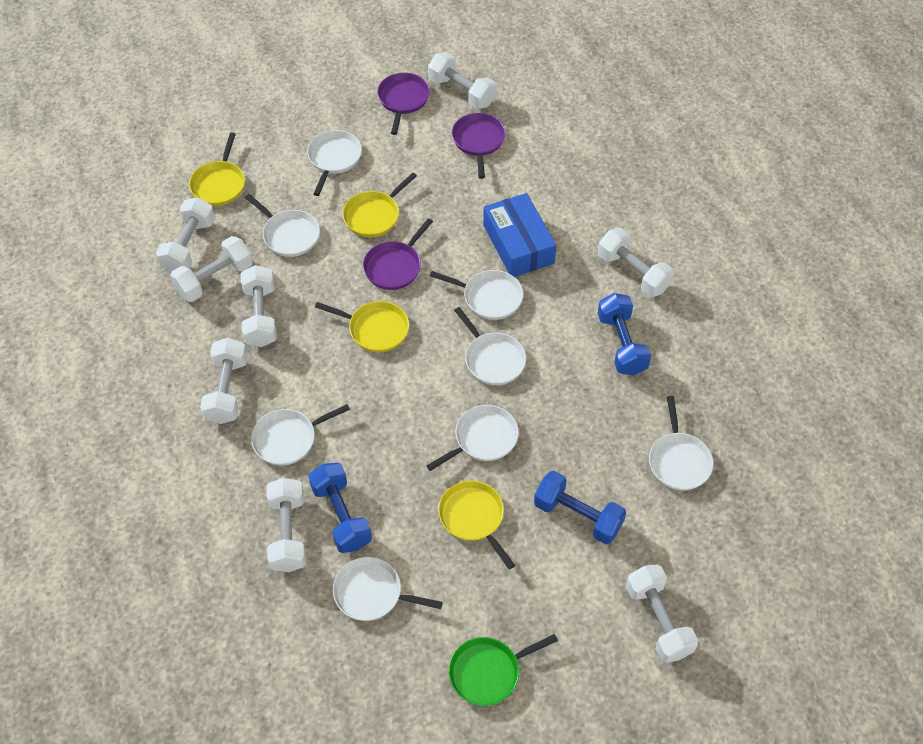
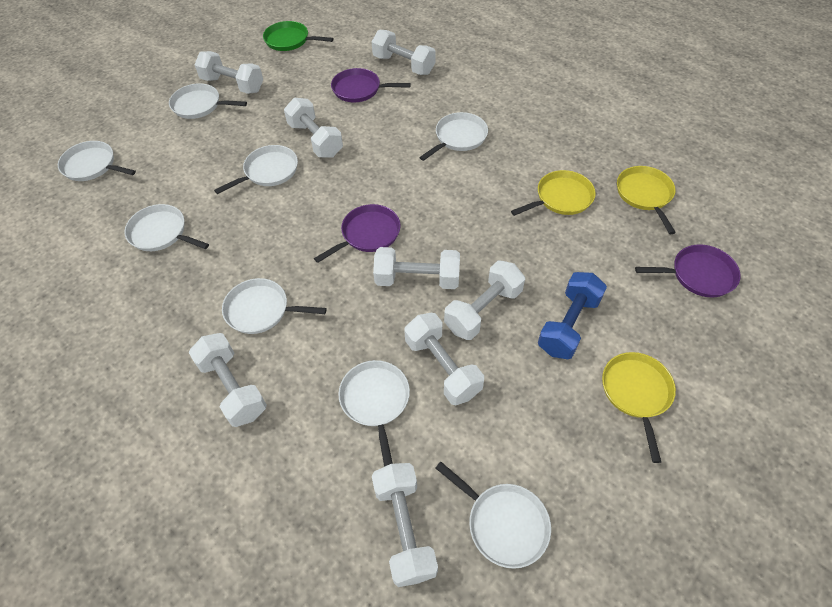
blue box: 1 -> 0
blue dumbbell: 3 -> 1
yellow pan: 4 -> 3

